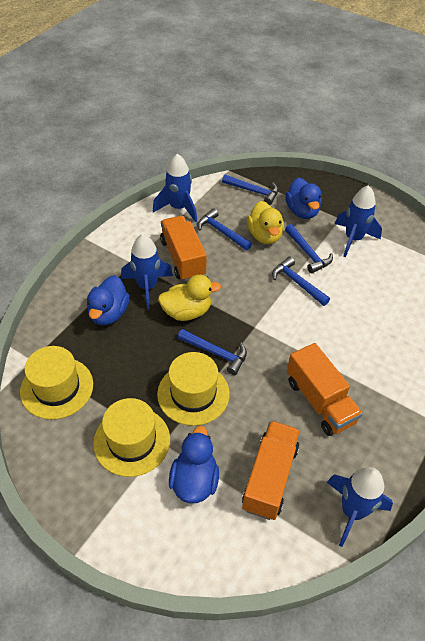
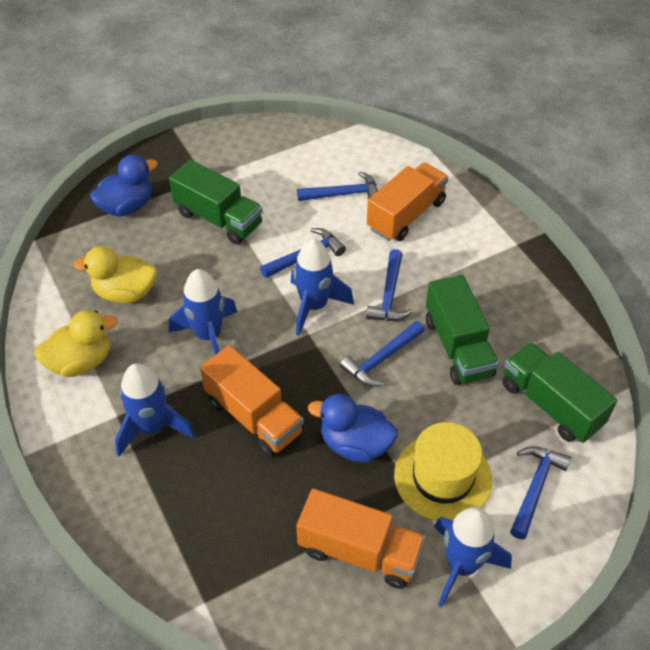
blue duck: 3 -> 2
green truck: 0 -> 3
yellow hat: 3 -> 1

